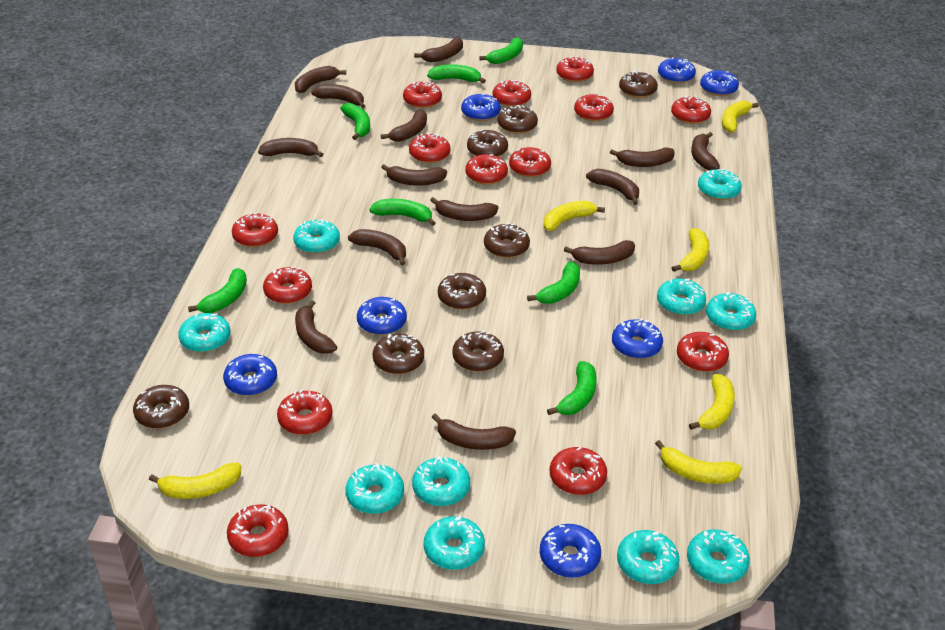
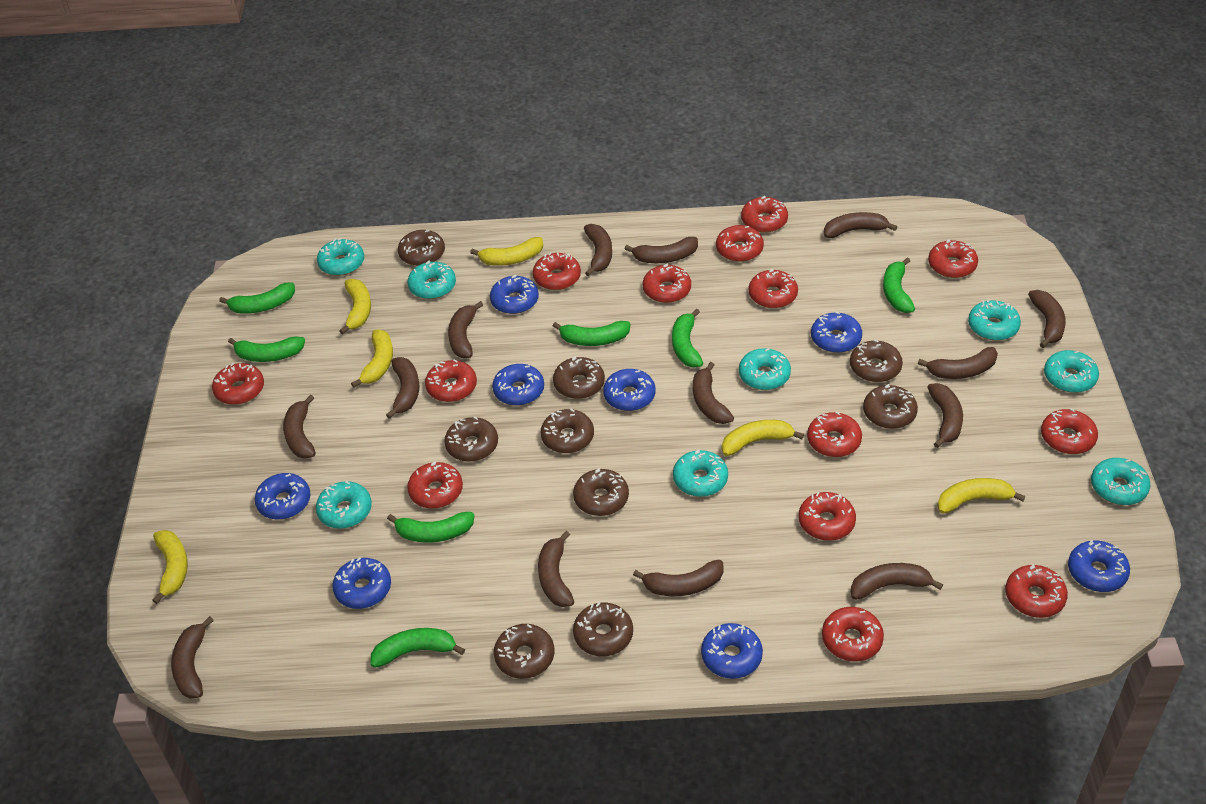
blue donut: 7 -> 8
brown donut: 8 -> 9
turquoise donut: 10 -> 8

